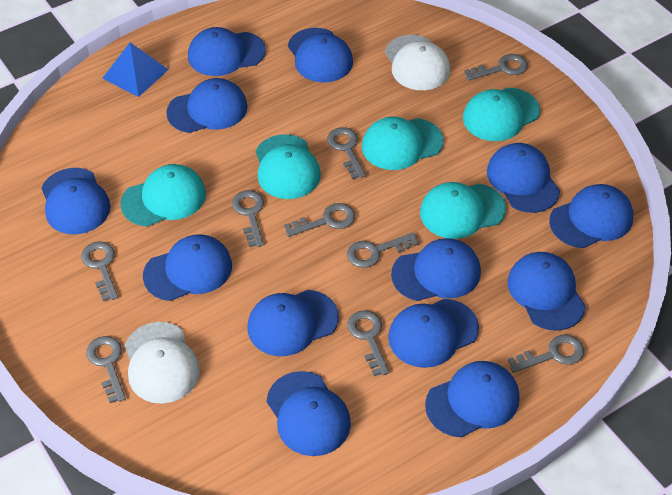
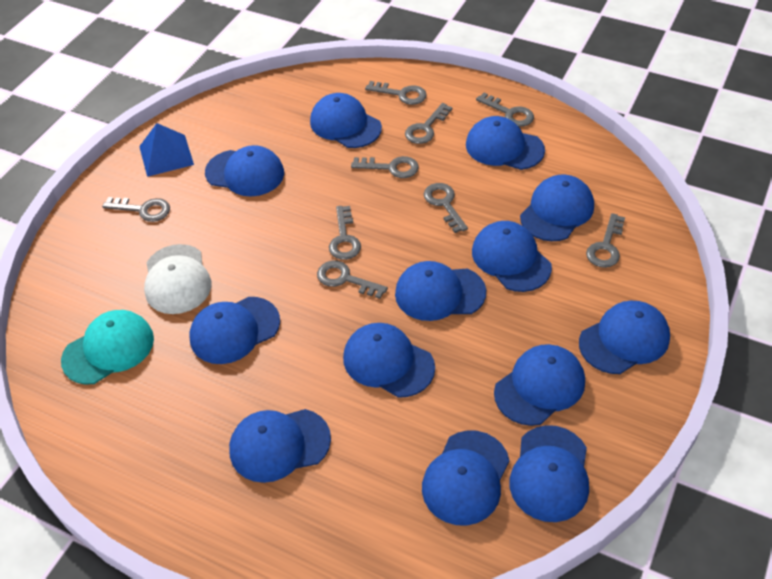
turquoise cap: 5 -> 1
white cap: 2 -> 1

